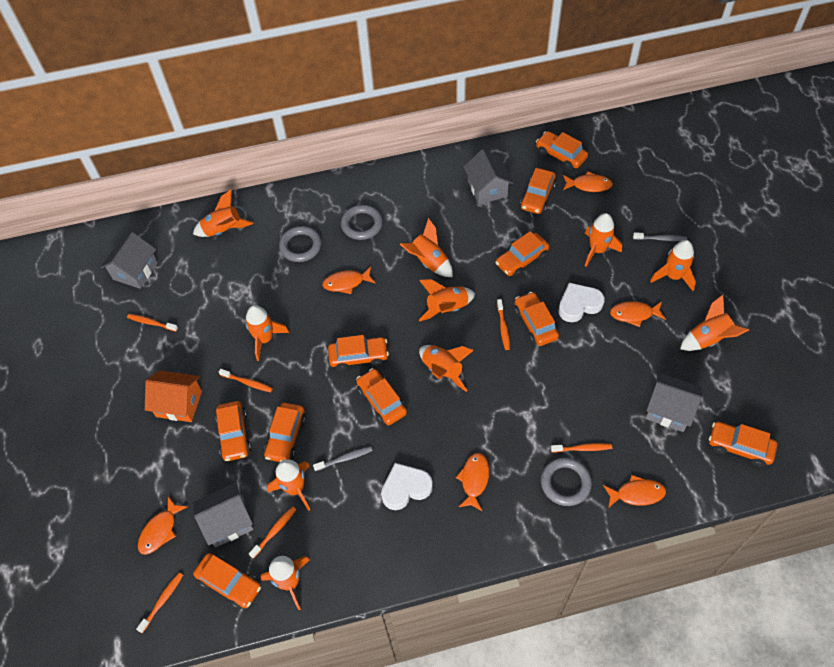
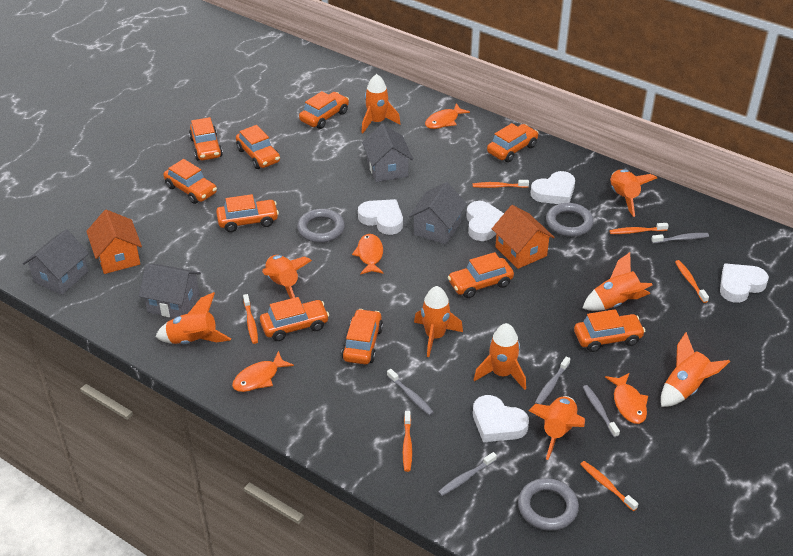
grey toothbrush: 2 -> 5
orange fish: 6 -> 4
orange house: 1 -> 2
orange rocket: 10 -> 9
white heart: 2 -> 5

